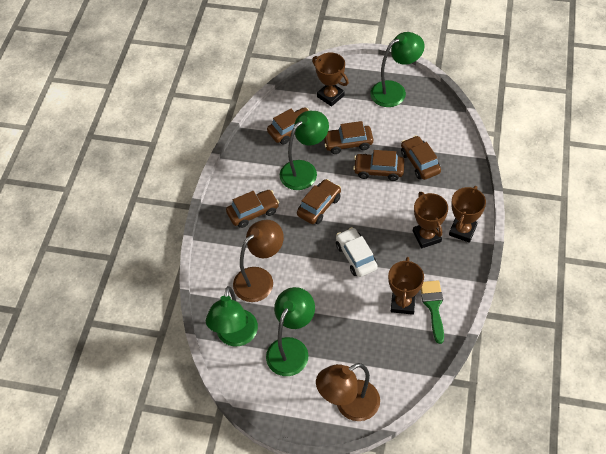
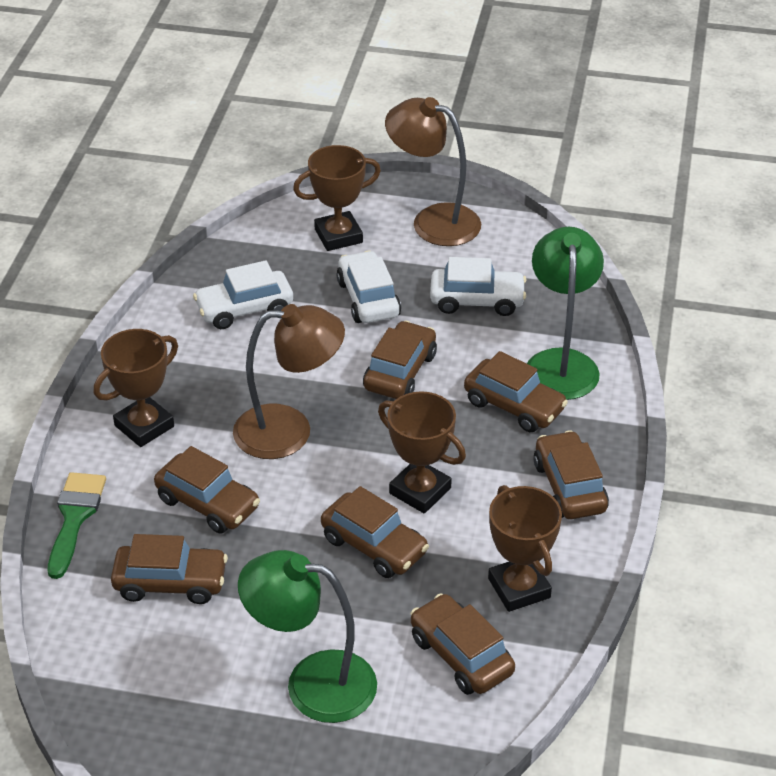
brown car: 6 -> 7
green lamp: 4 -> 2
white car: 1 -> 3

